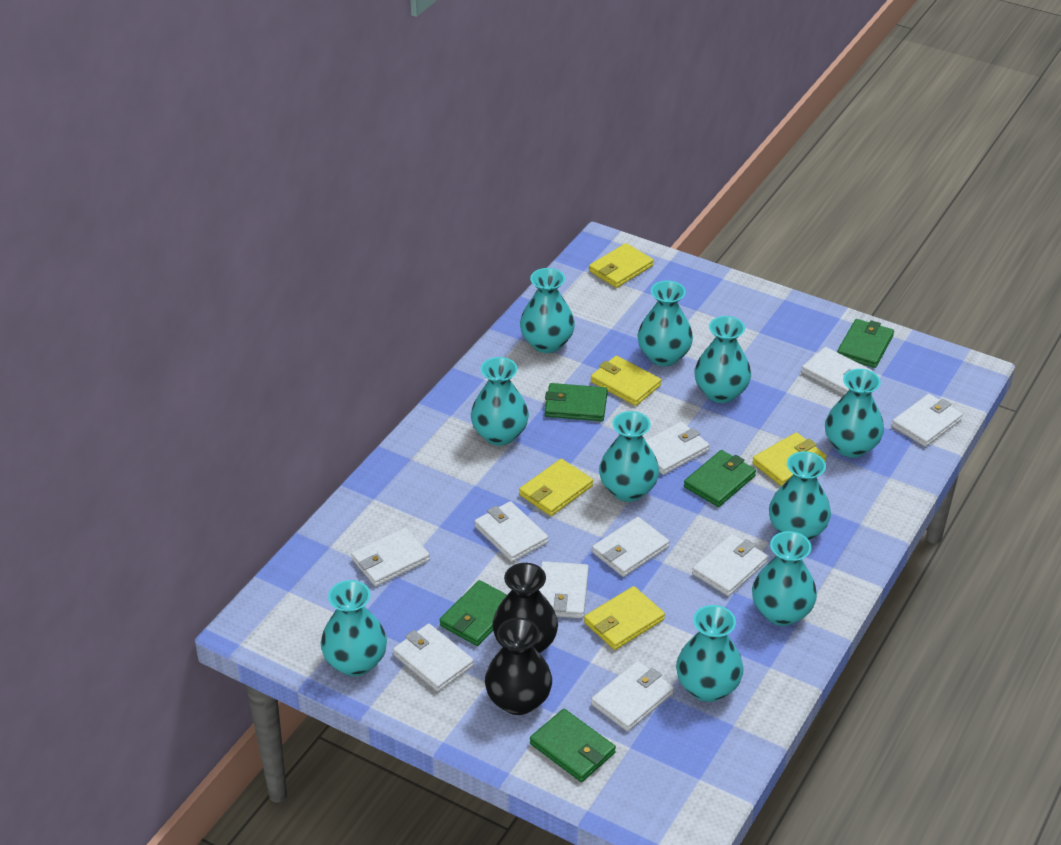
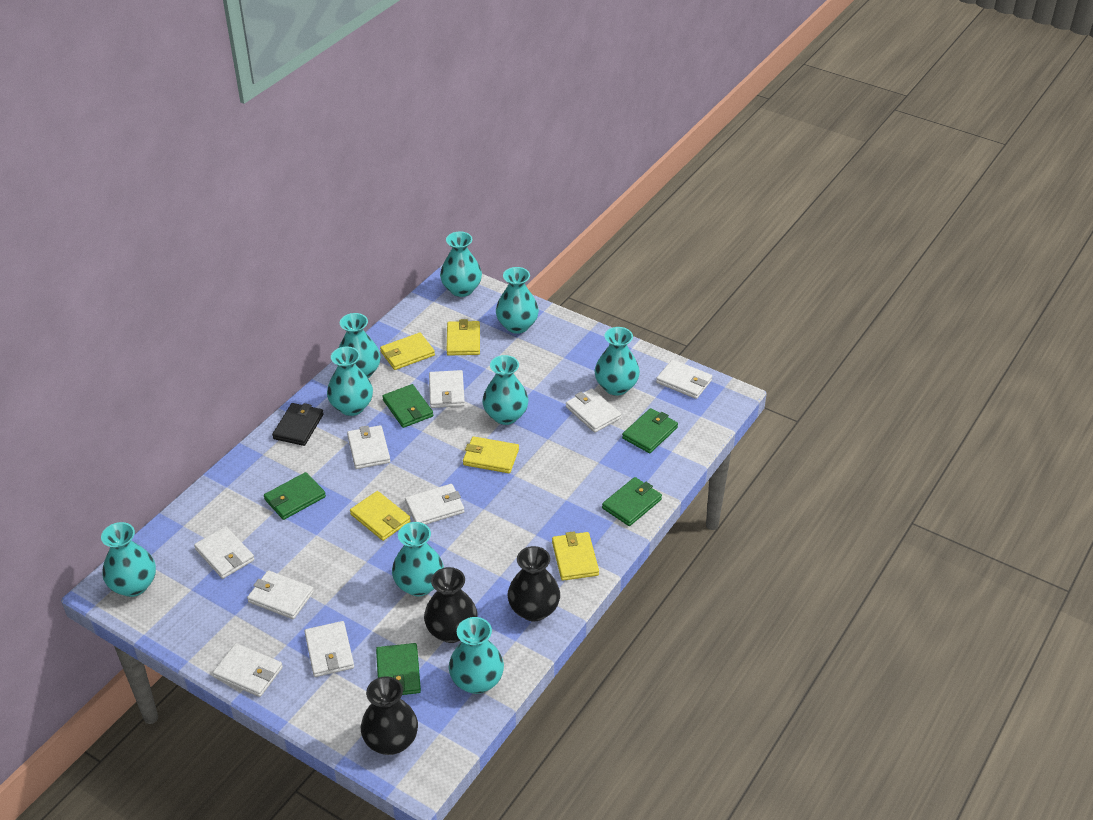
black vase: 2 -> 3
black wallet: 0 -> 1
turquoise vase: 10 -> 9
white wallet: 10 -> 9

